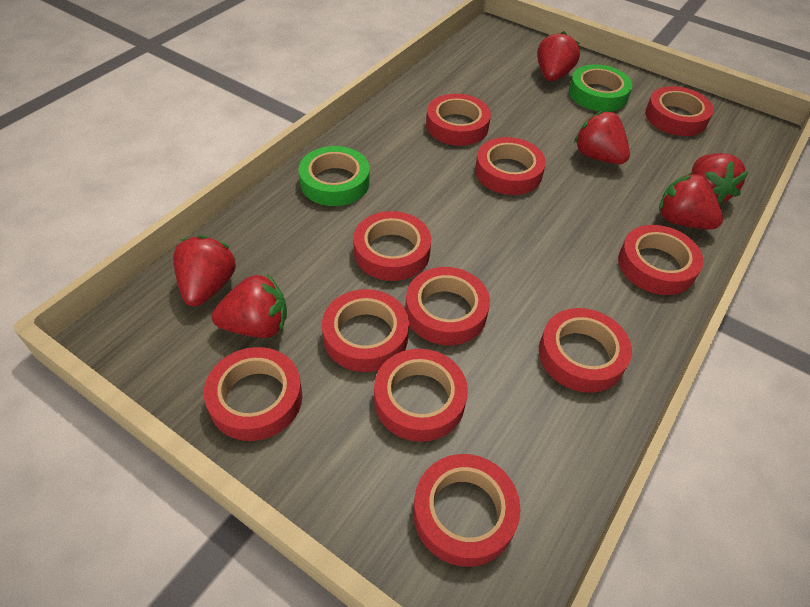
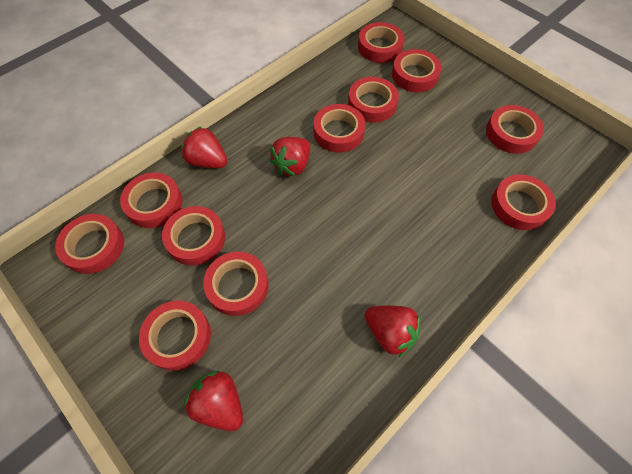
green tape: 2 -> 0
red strawberry: 6 -> 4

